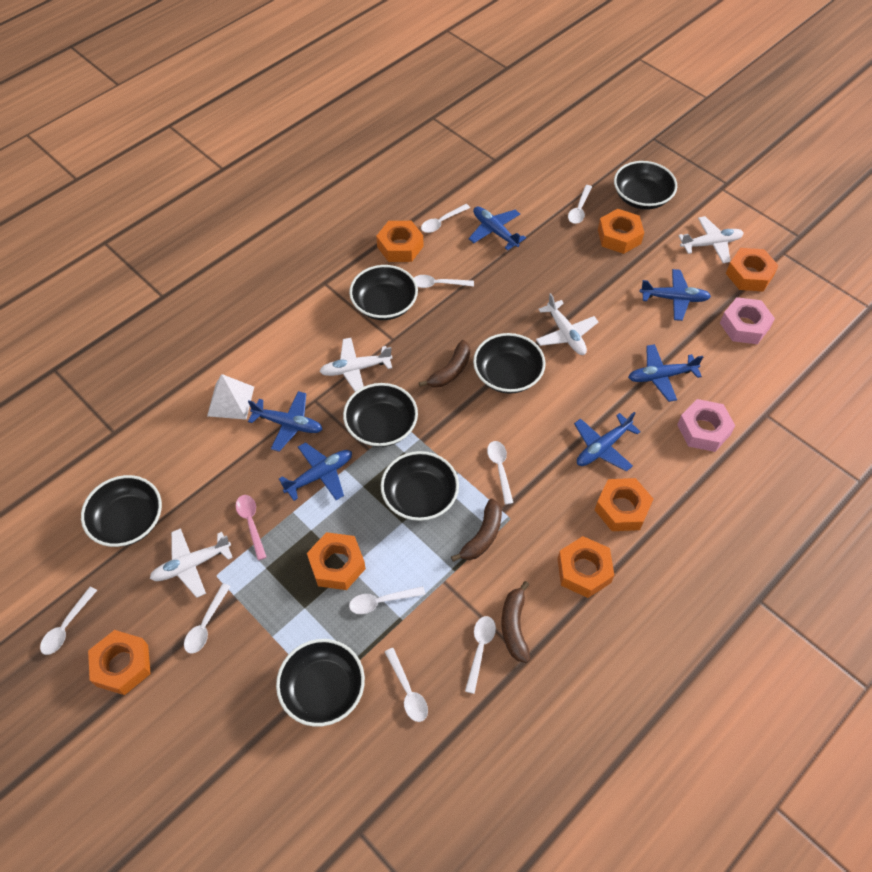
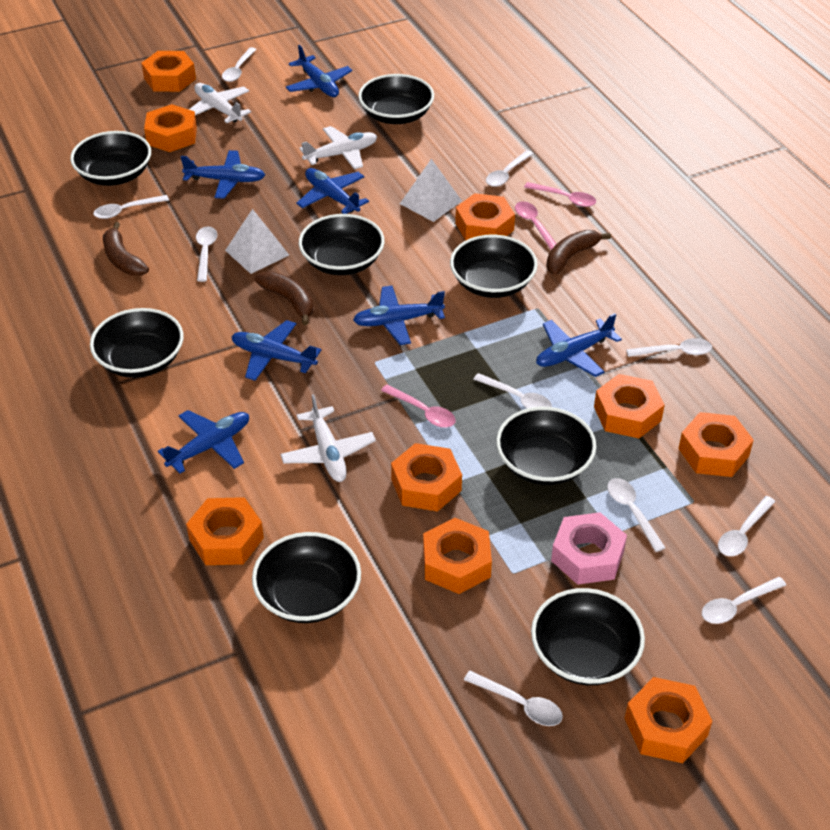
black bowl: 7 -> 8
blue plane: 6 -> 7
orange nut: 7 -> 9
pink nut: 2 -> 1
pink spoon: 1 -> 3
white plane: 4 -> 3
white pyramid: 1 -> 2
white spoon: 9 -> 10

